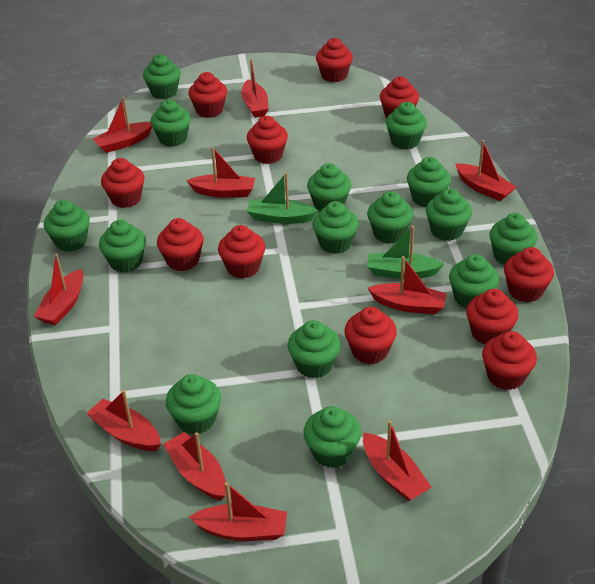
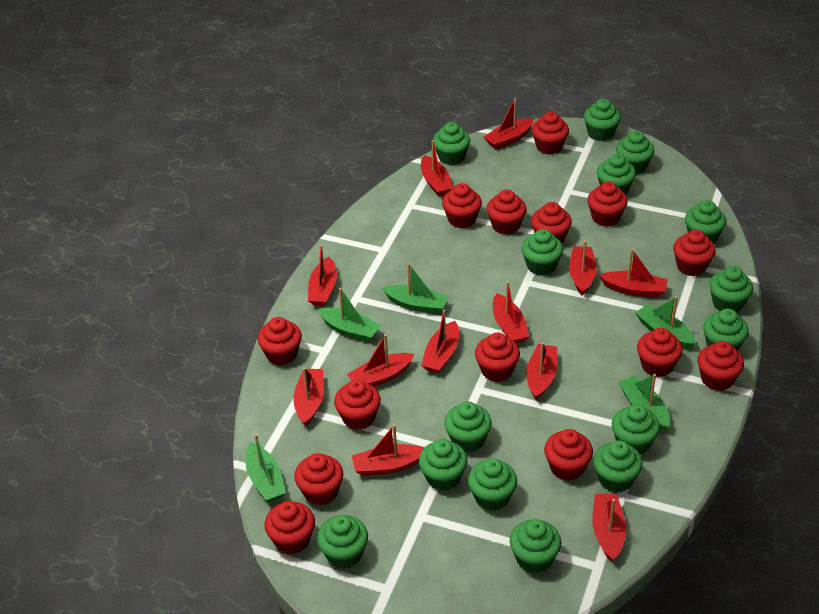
green boat: 2 -> 5
red boat: 10 -> 12
red cupcake: 11 -> 14

